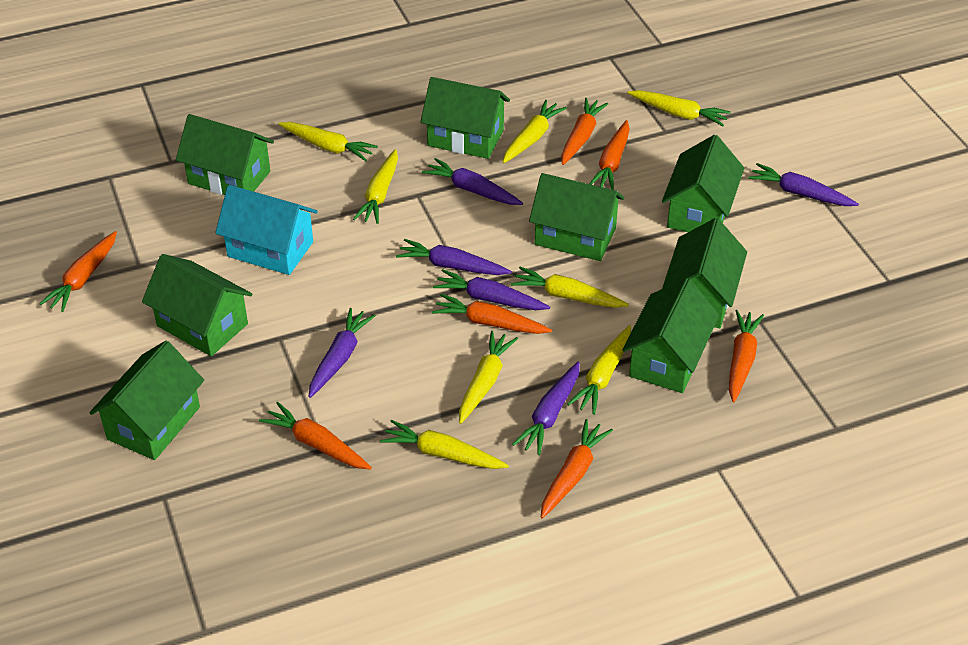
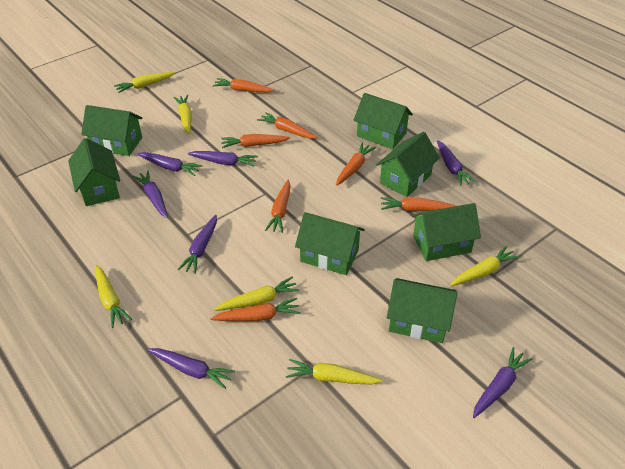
green house: 8 -> 7
purple carrot: 6 -> 7
turquoise house: 1 -> 0
yellow carrot: 8 -> 6

